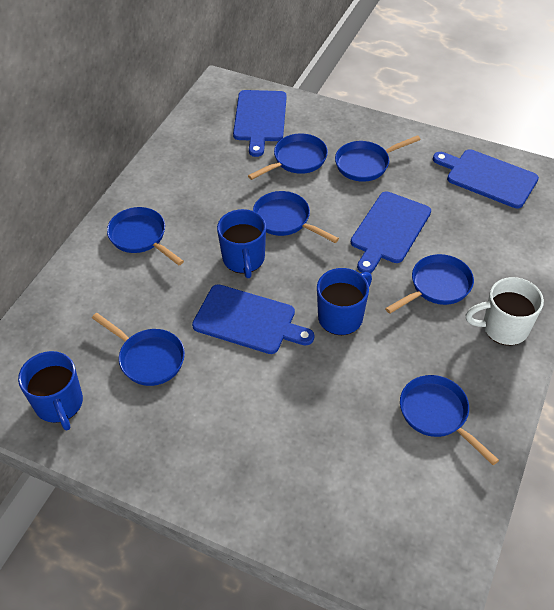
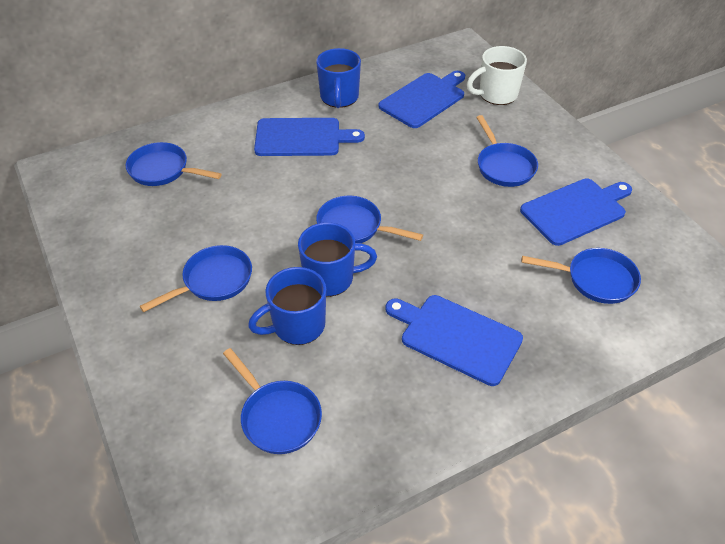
blue pan: 7 -> 6

